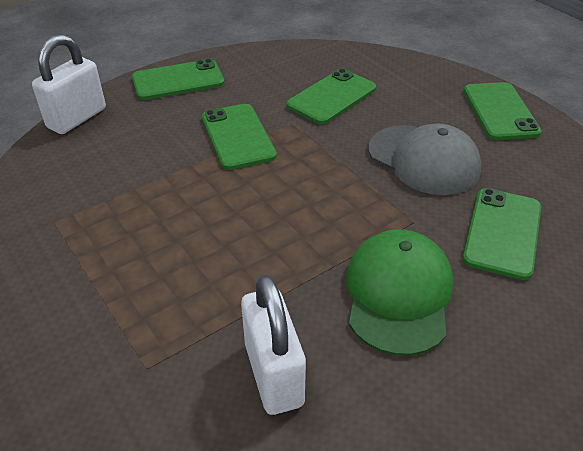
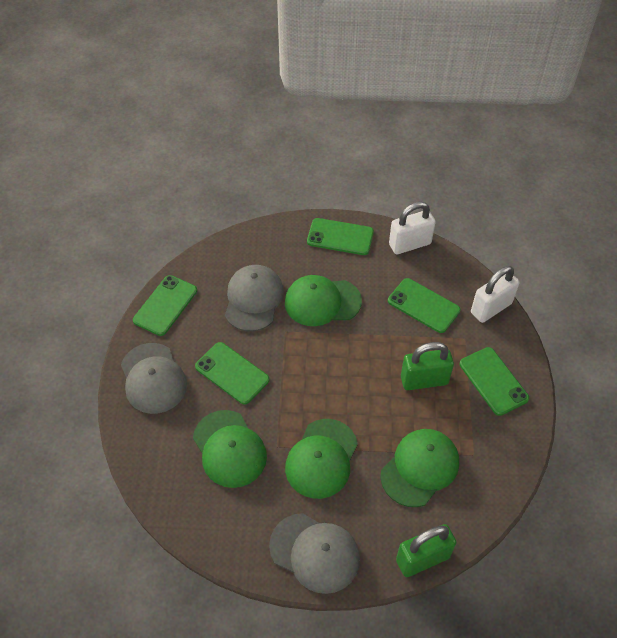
green cap: 1 -> 4
green padlock: 0 -> 2
grey cap: 1 -> 3

